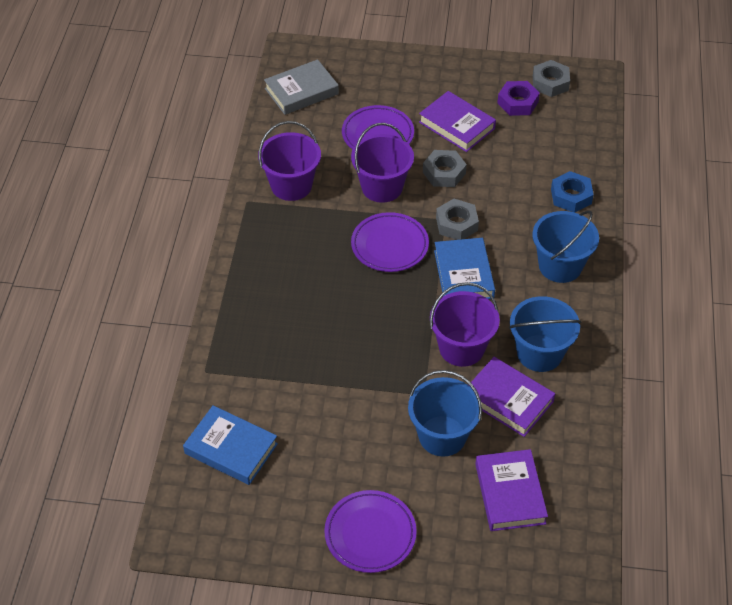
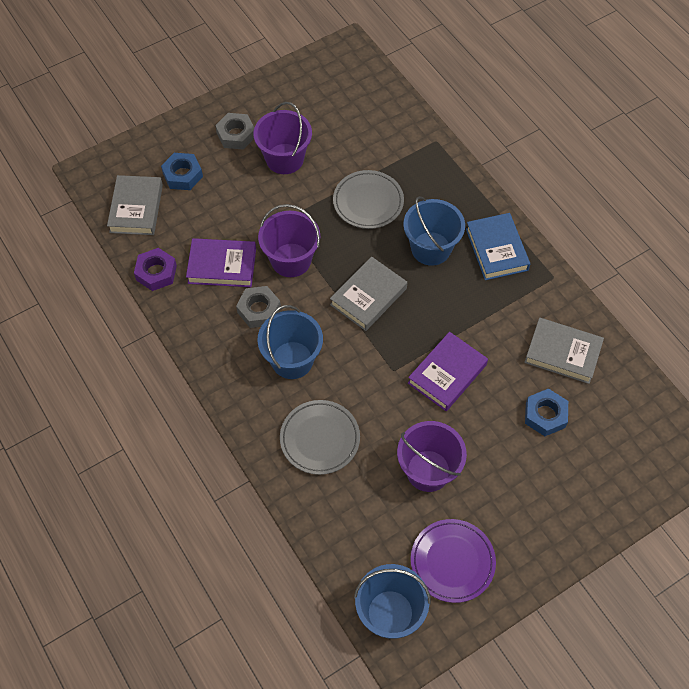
blue book: 2 -> 1
blue nut: 1 -> 2
grey book: 1 -> 3
grey nut: 3 -> 2
grey plate: 0 -> 2
purple book: 3 -> 2
purple plate: 3 -> 1

